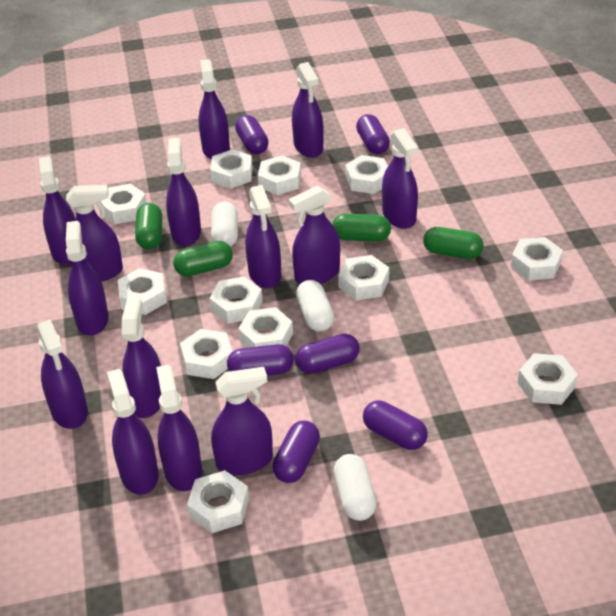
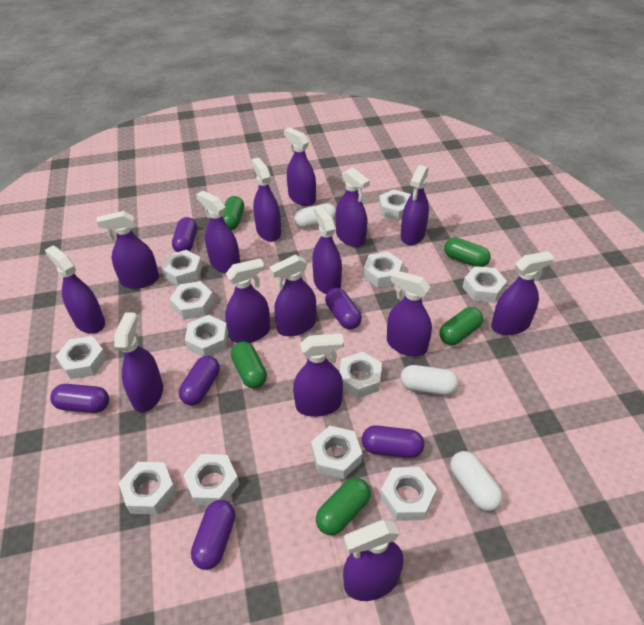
green capsule: 4 -> 5
purple spray bottle: 14 -> 15

